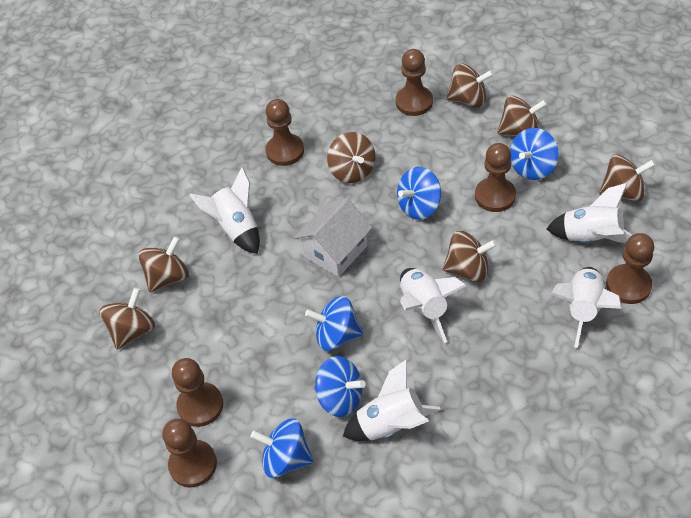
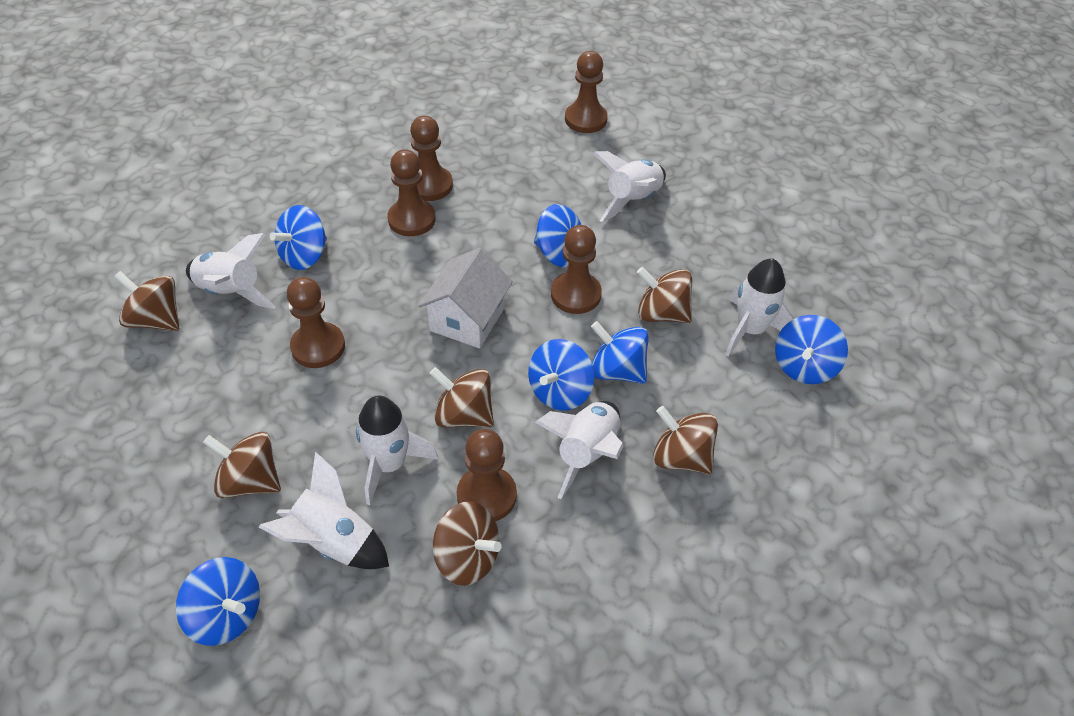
blue spinning top: 5 -> 6
brown spinning top: 7 -> 6
white rocket: 5 -> 6

